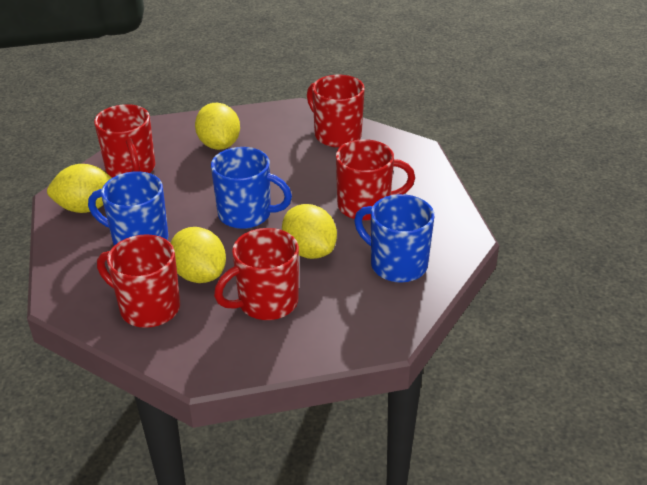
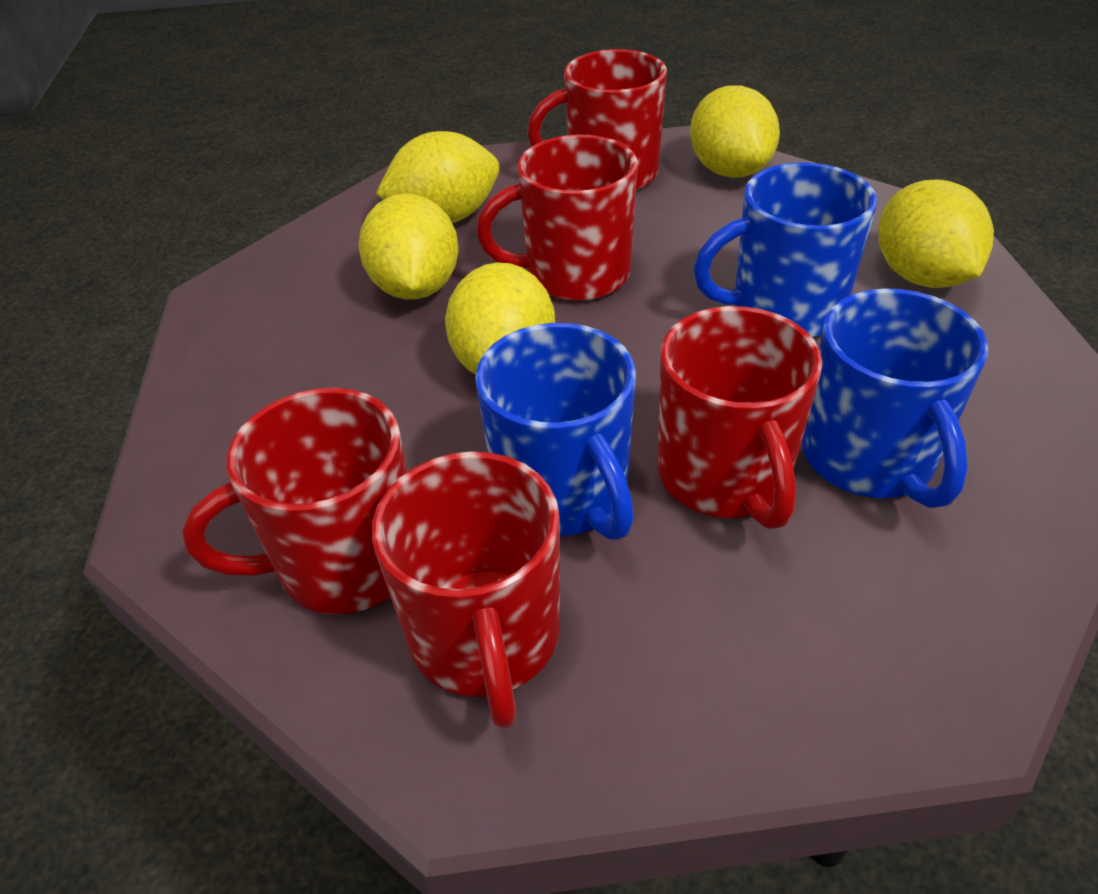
yellow lemon: 4 -> 5

